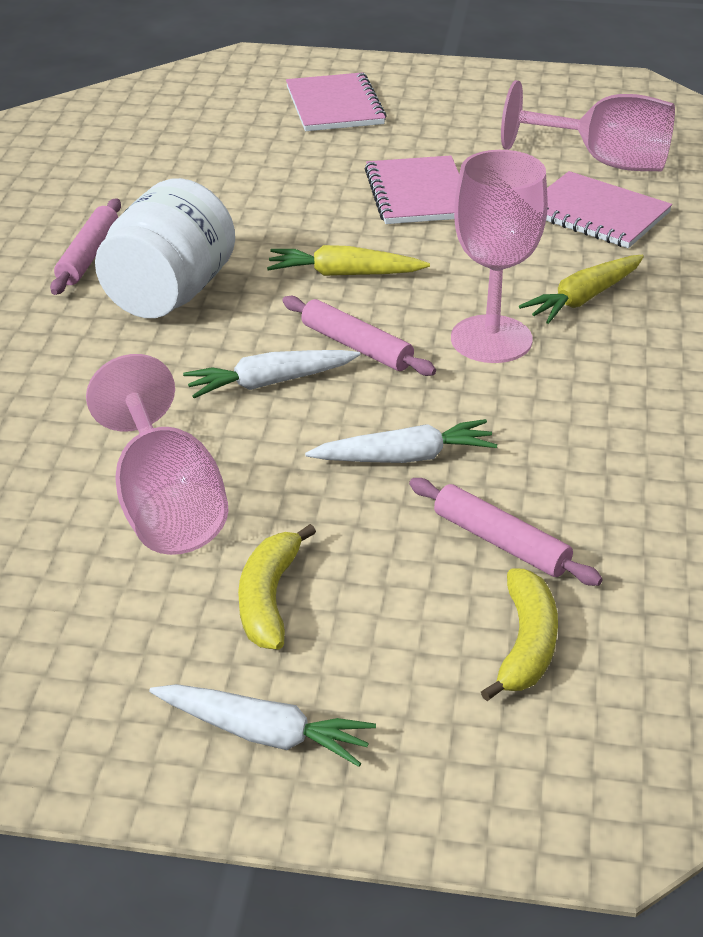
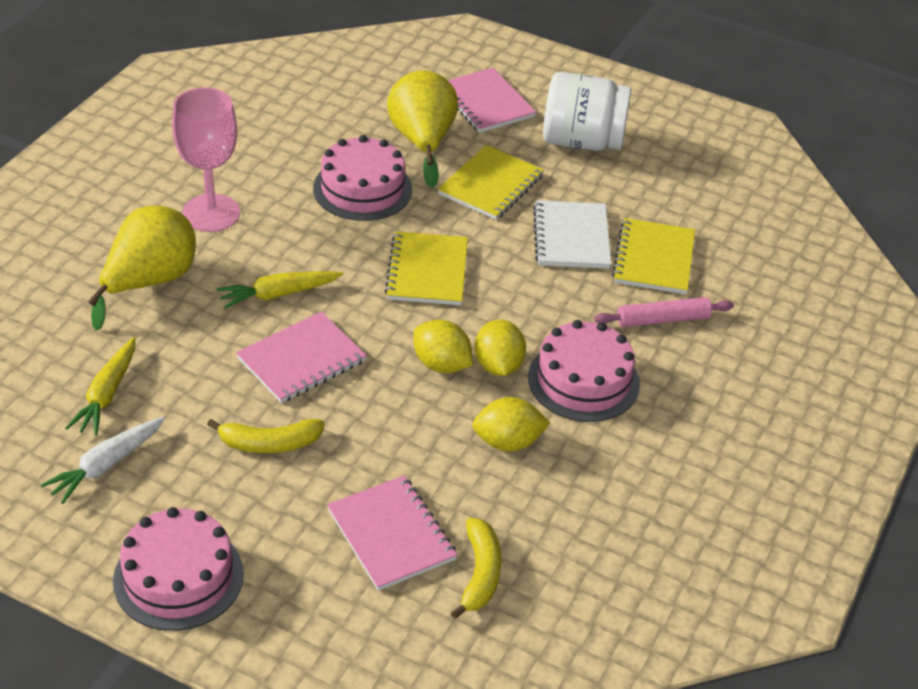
pink cake: 0 -> 3
pink goblet: 3 -> 1
pink rolling pin: 3 -> 1
white carrot: 3 -> 1
white notebook: 0 -> 1
yellow lemon: 0 -> 3
yellow notebook: 0 -> 3
yellow pear: 0 -> 2

